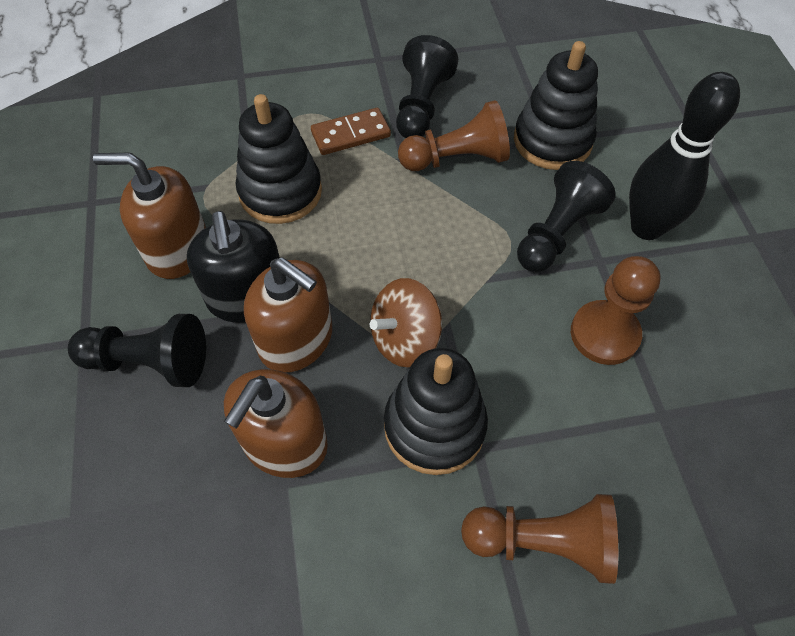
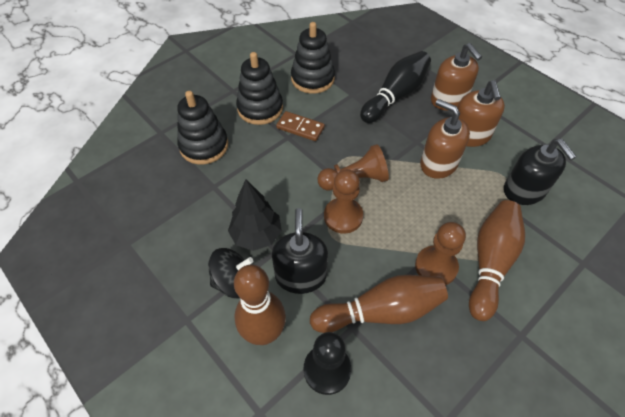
black pawn: 3 -> 1
black soap dispenser: 1 -> 2
black spinning top: 0 -> 1
black tree: 0 -> 1
brown bowling pin: 0 -> 3
brown spinning top: 1 -> 0

